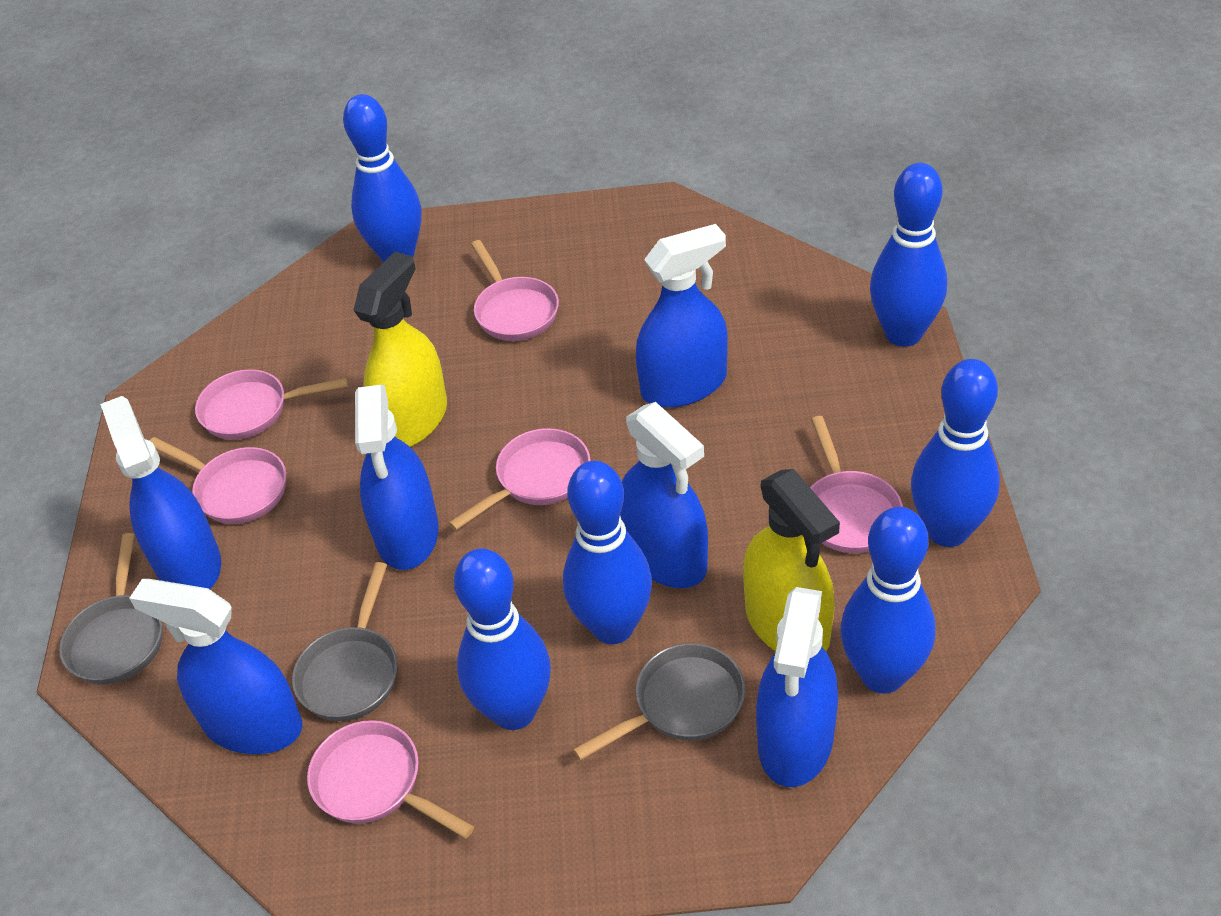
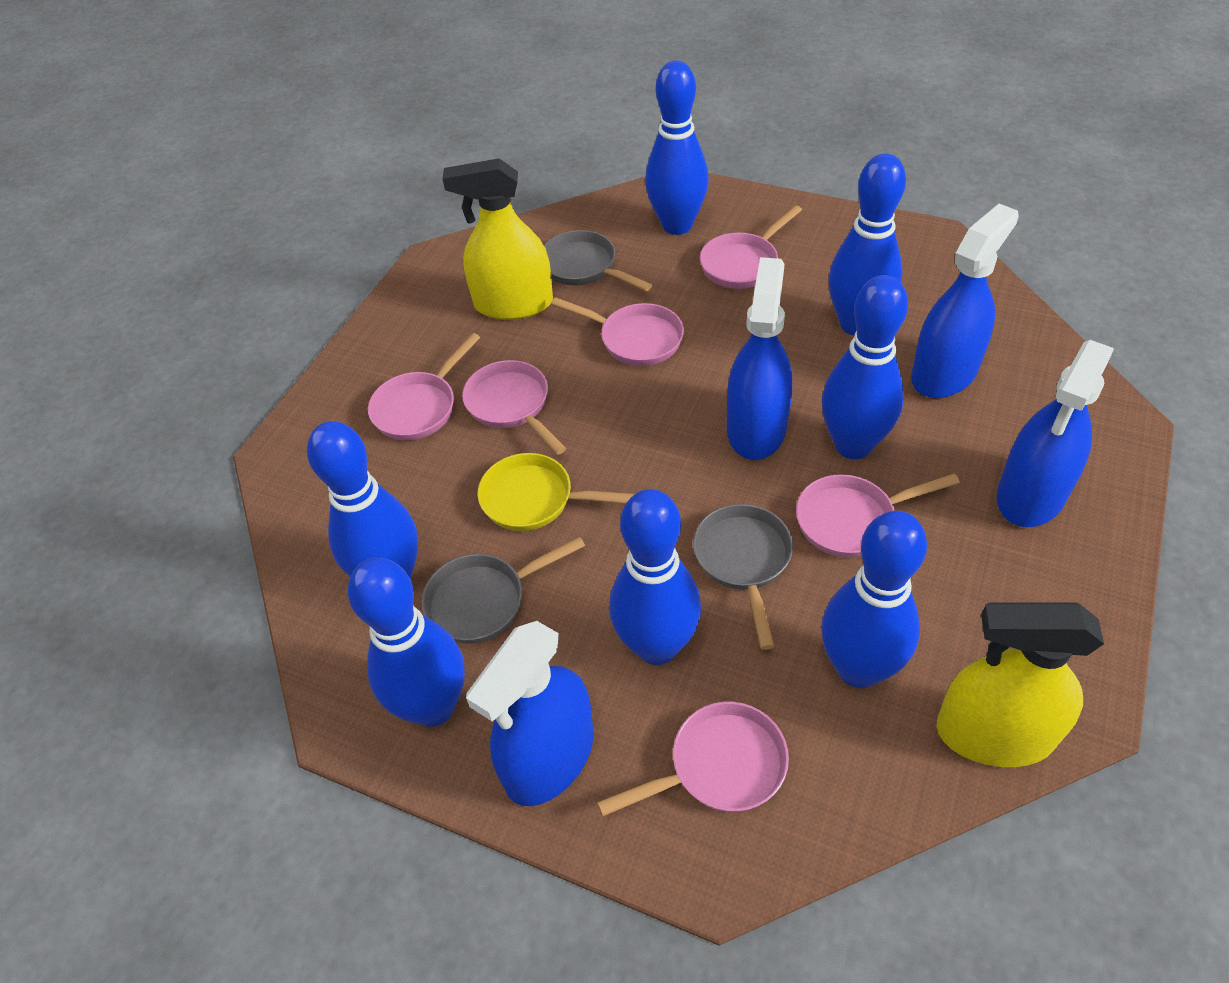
blue bowling pin: 6 -> 7
blue spray bottle: 6 -> 4
yellow pan: 0 -> 1

